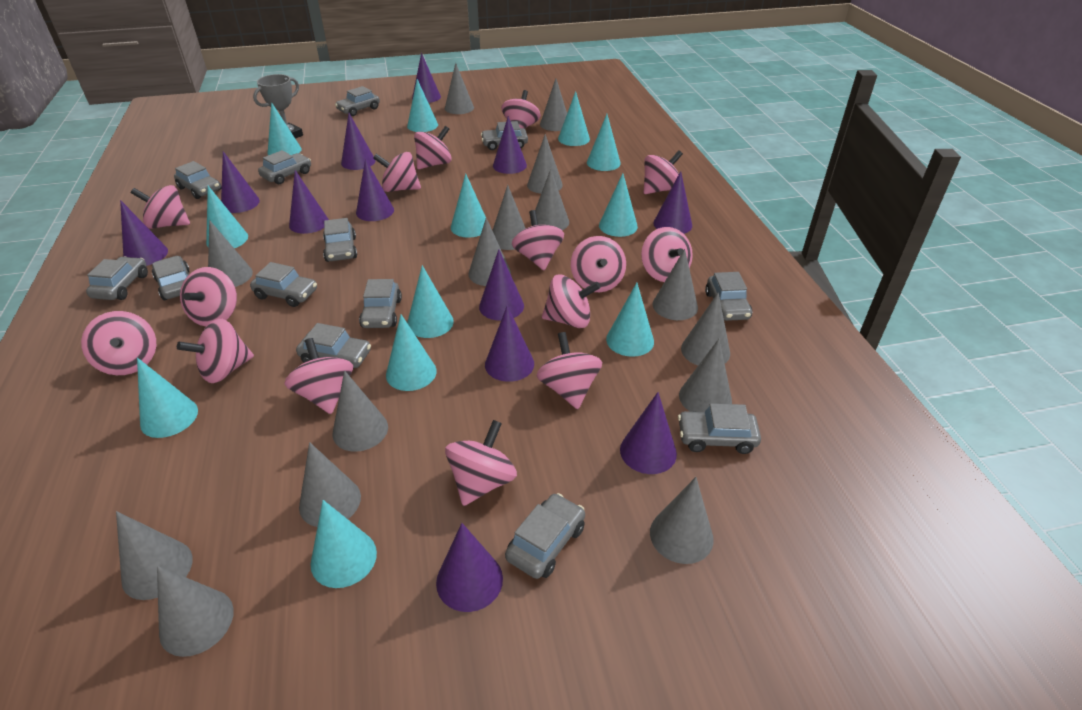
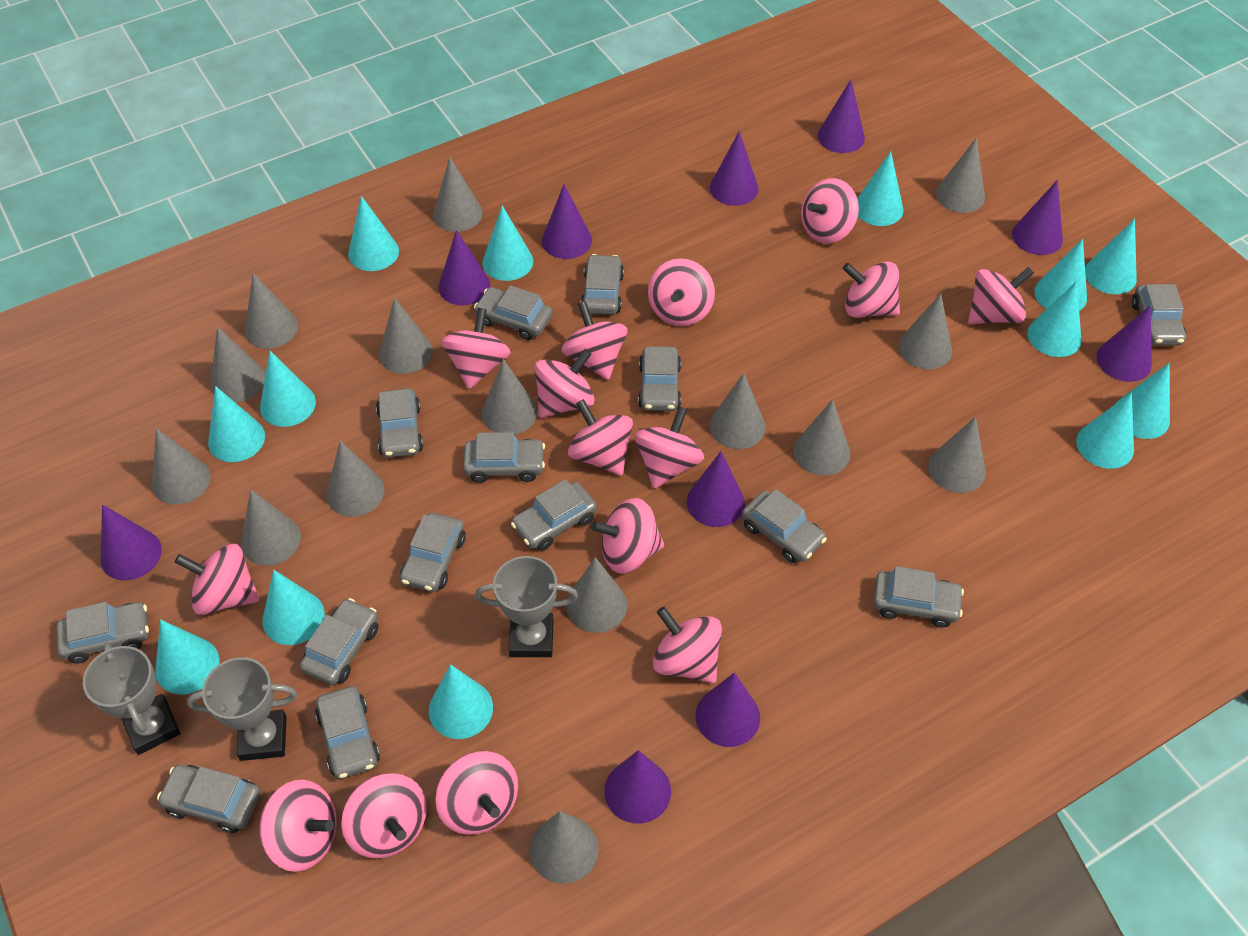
grey car: 13 -> 14
grey trophy: 1 -> 3
purple cone: 12 -> 10
turquoise cone: 12 -> 13

